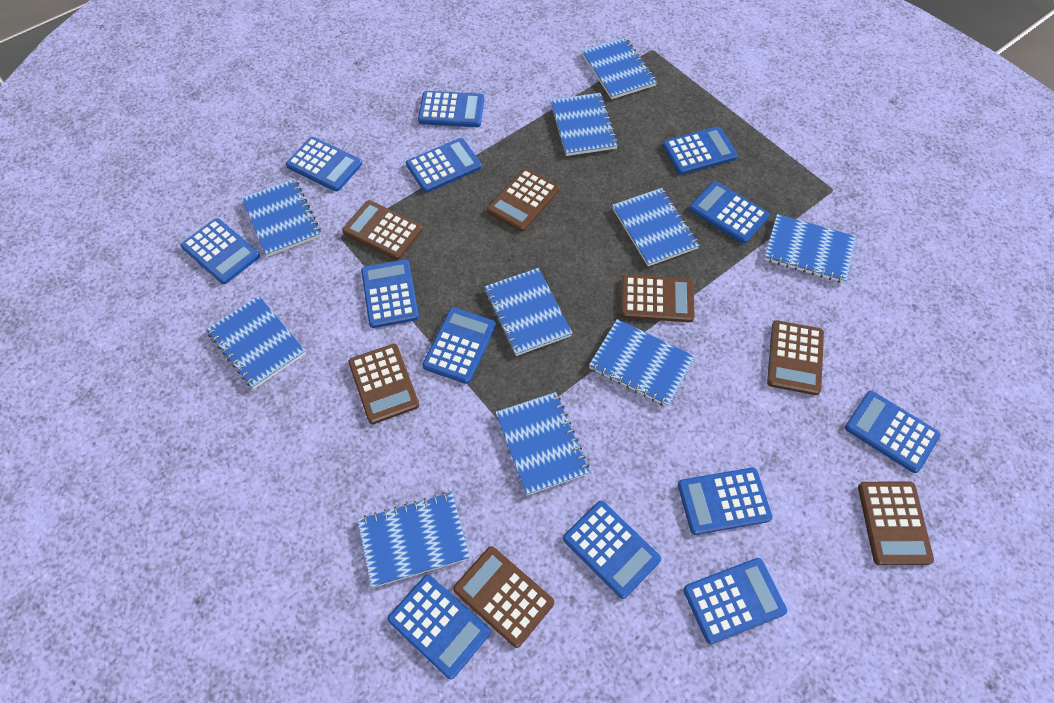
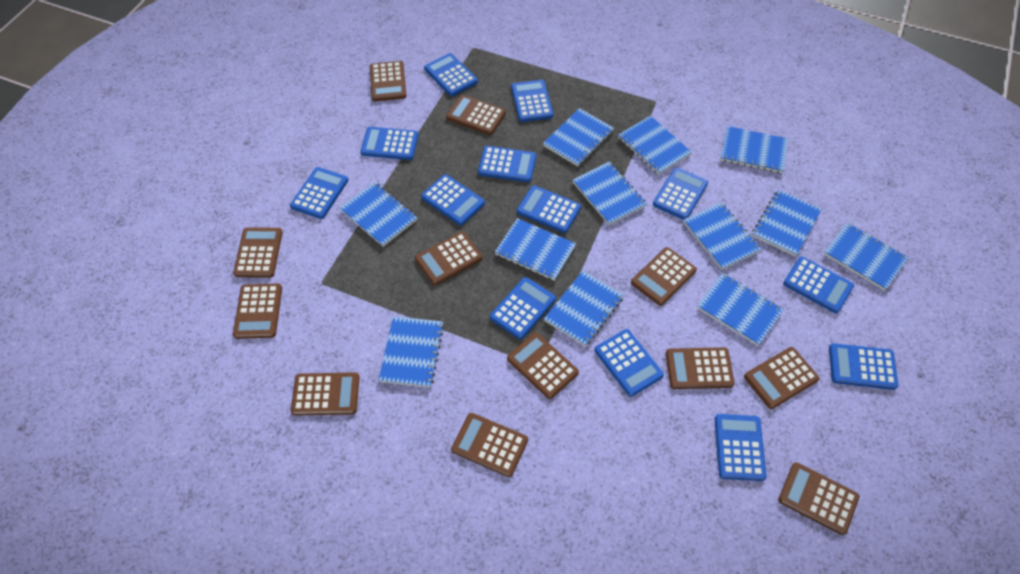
blue notebook: 10 -> 12
brown calculator: 7 -> 12

